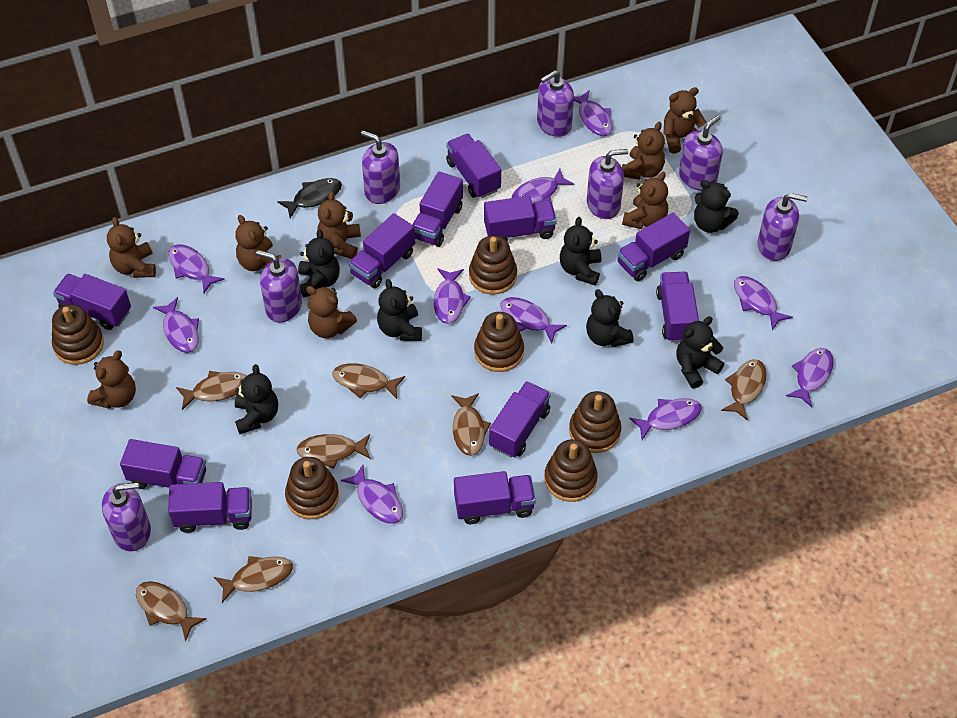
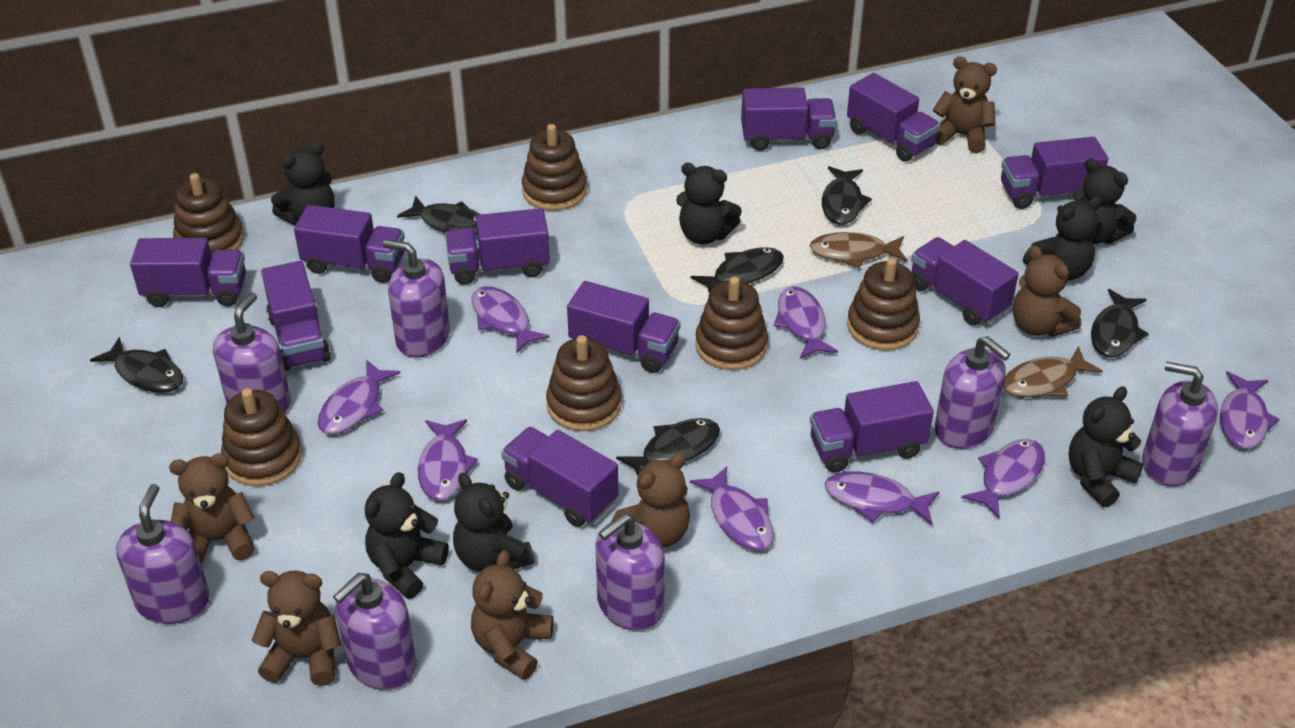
black fish: 1 -> 6
brown fish: 7 -> 2
brown teddy bear: 8 -> 6
purple fish: 10 -> 8

